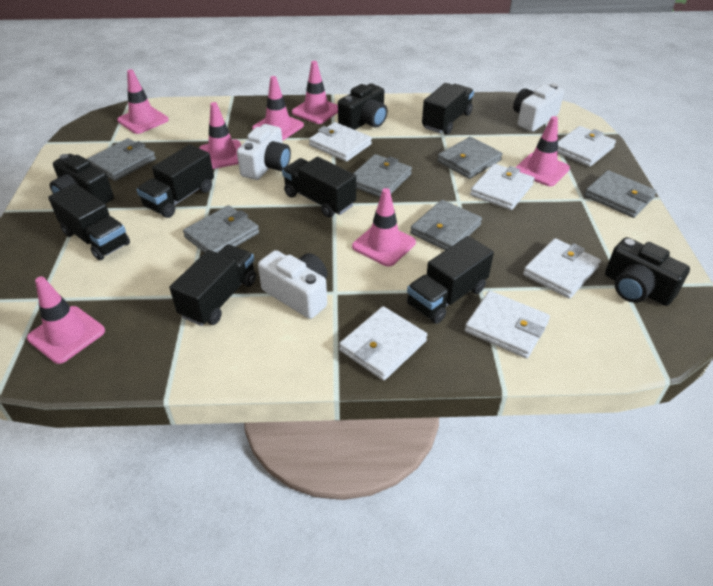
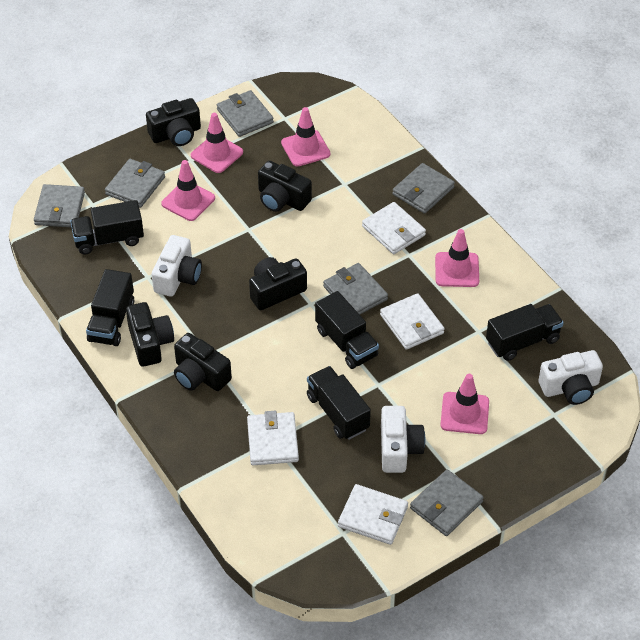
black camera: 3 -> 5
black truck: 6 -> 5
pink traffic cone: 7 -> 5
white wallet: 6 -> 4

